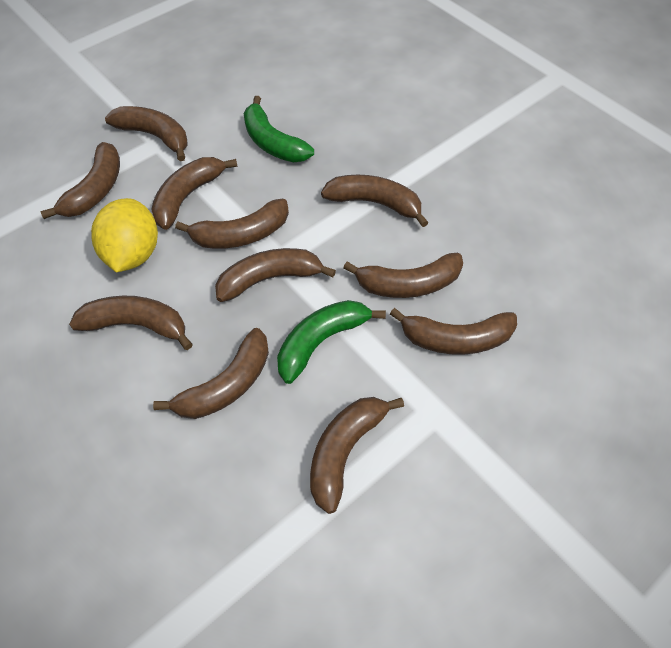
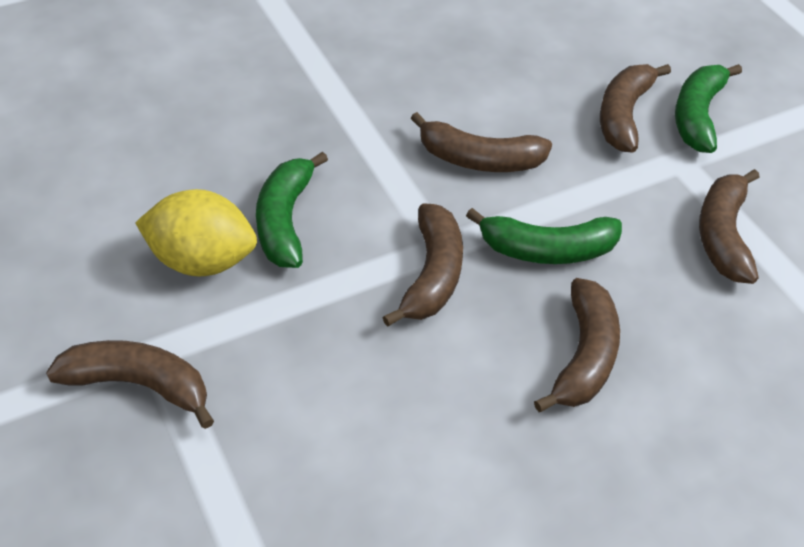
brown banana: 11 -> 6
green banana: 2 -> 3

